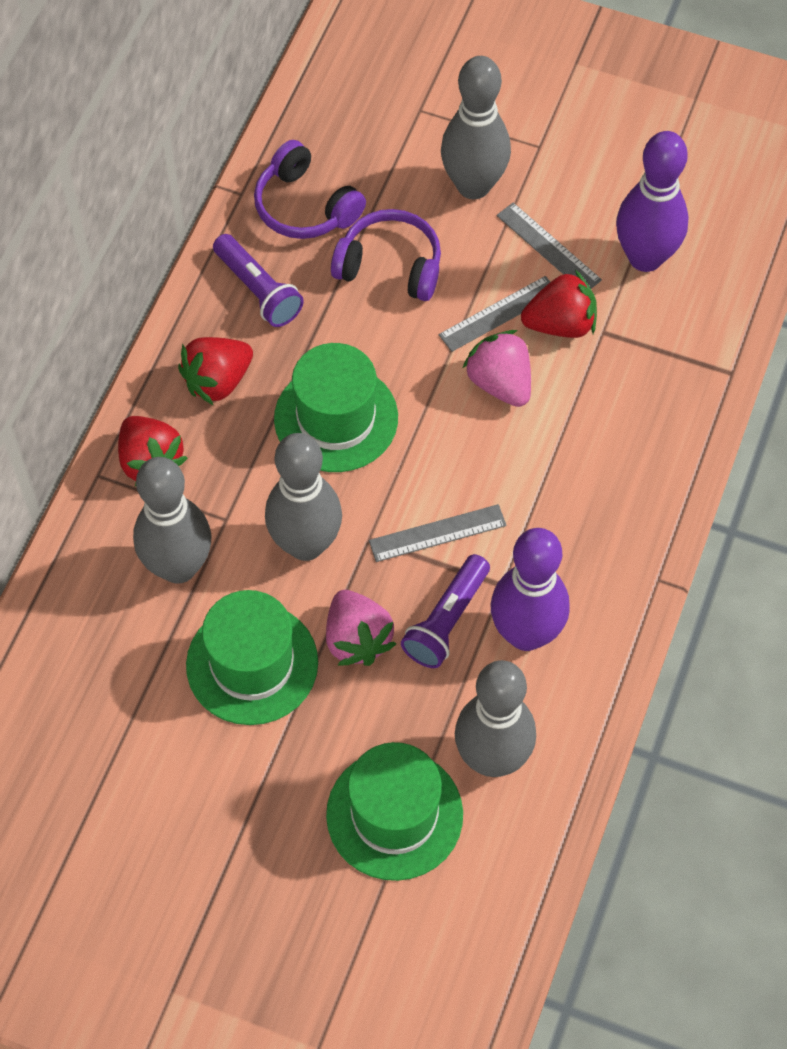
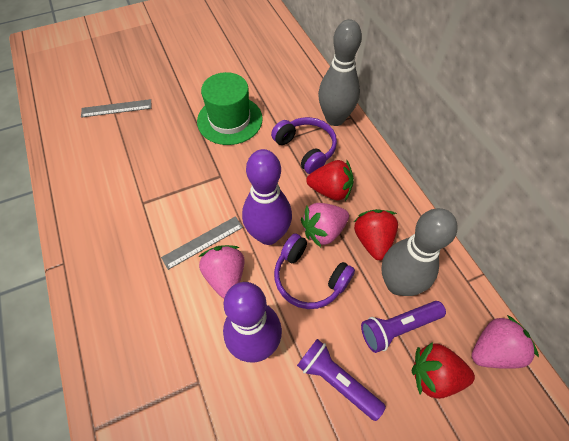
green hat: 3 -> 1
grey bowling pin: 4 -> 2
grey ruler: 3 -> 2
pink strawberry: 2 -> 3

